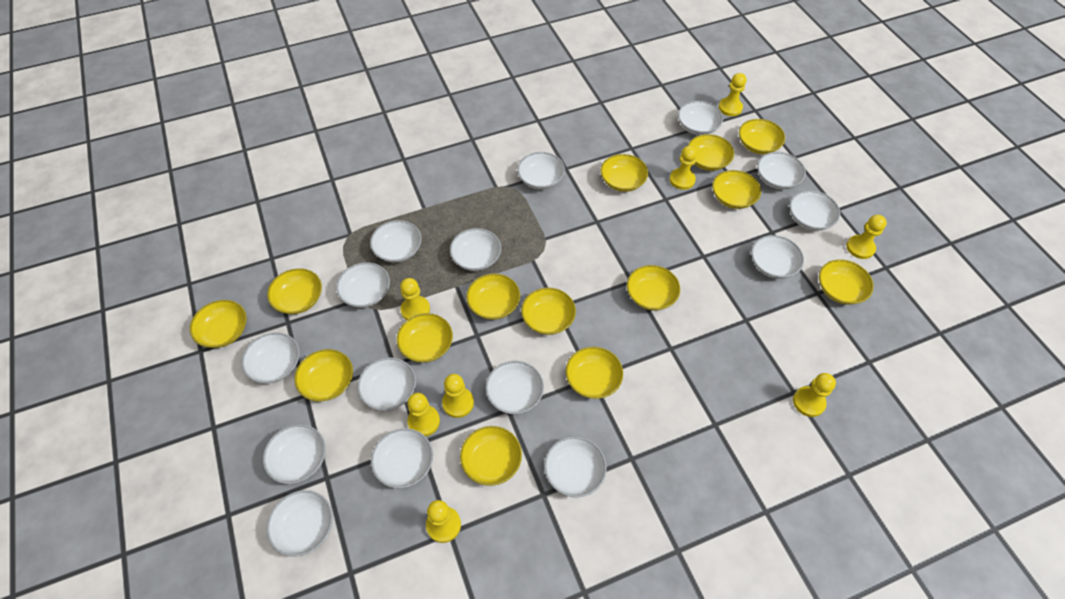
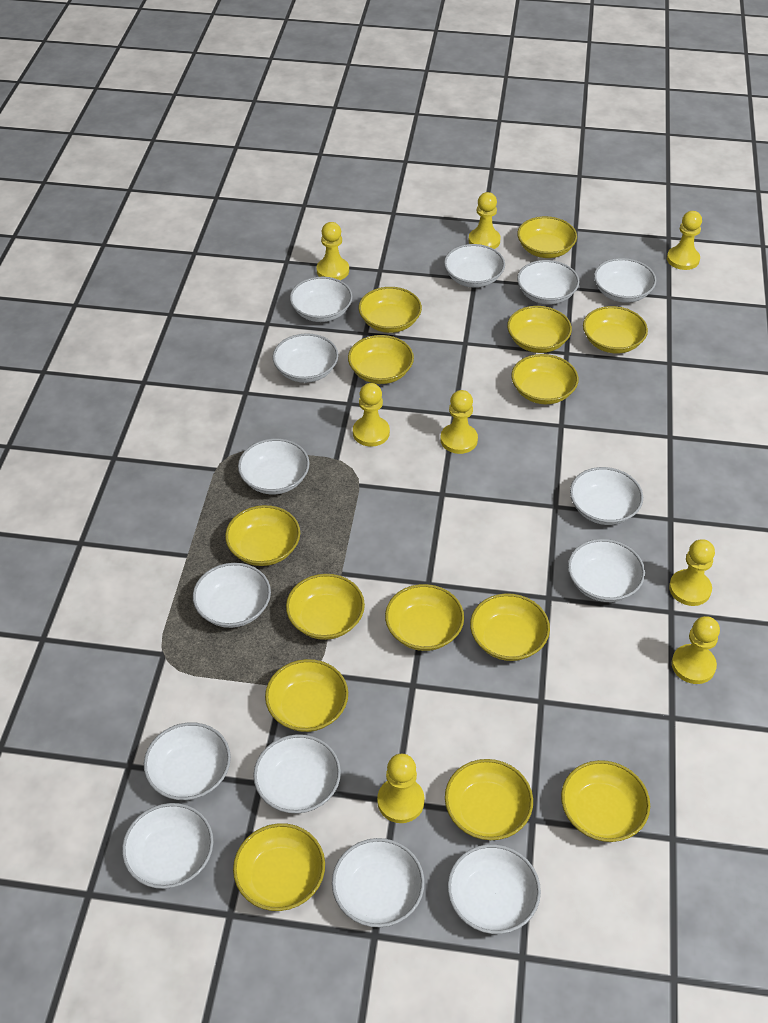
white bowl: 15 -> 14

